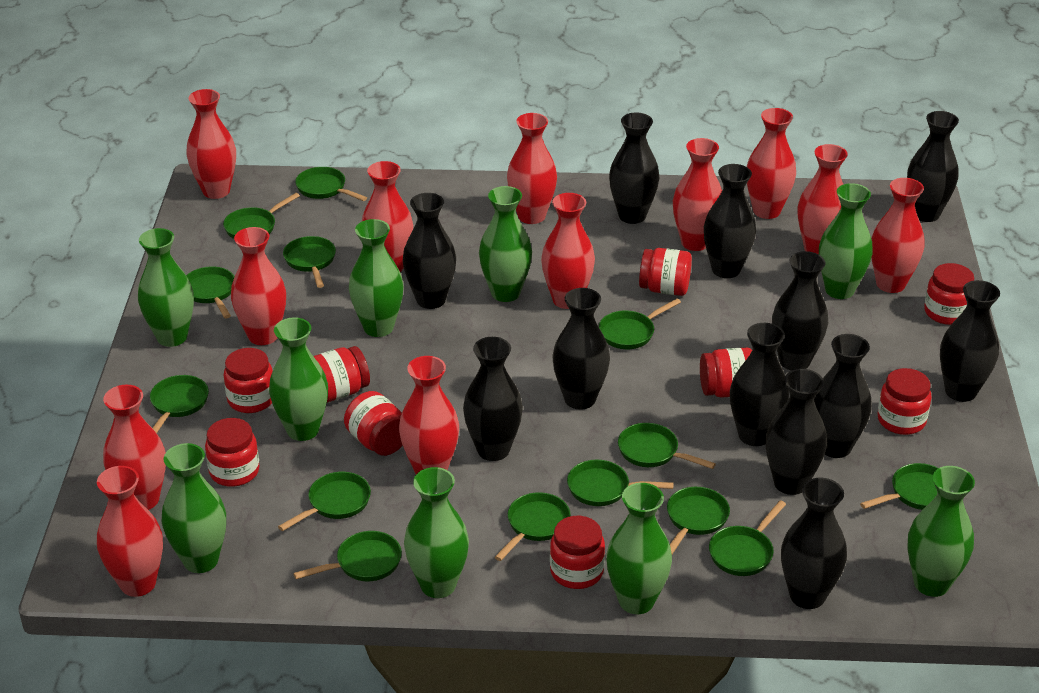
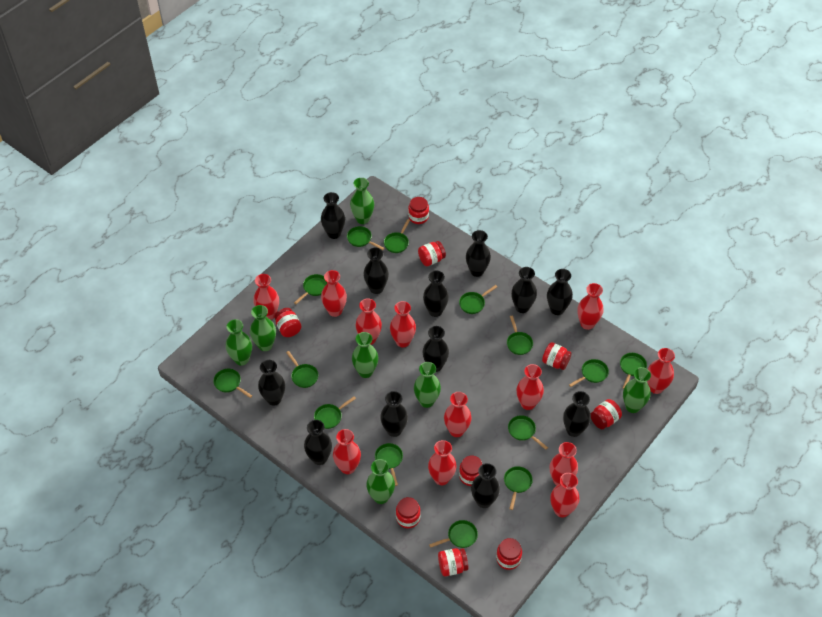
green vase: 9 -> 7

